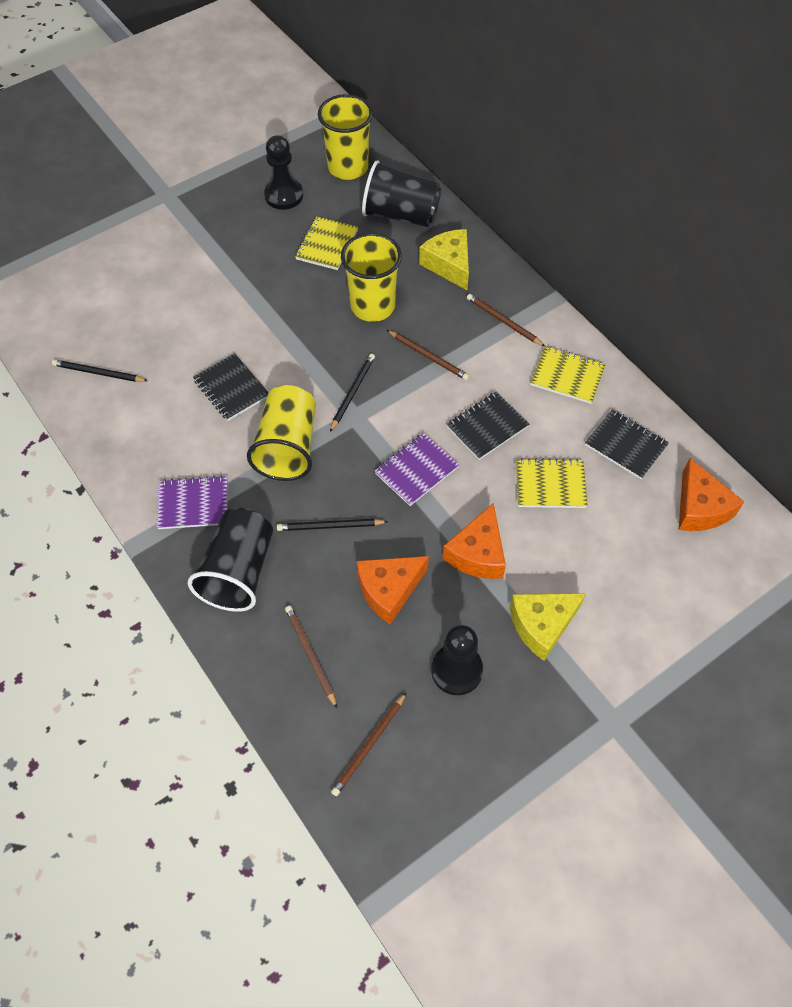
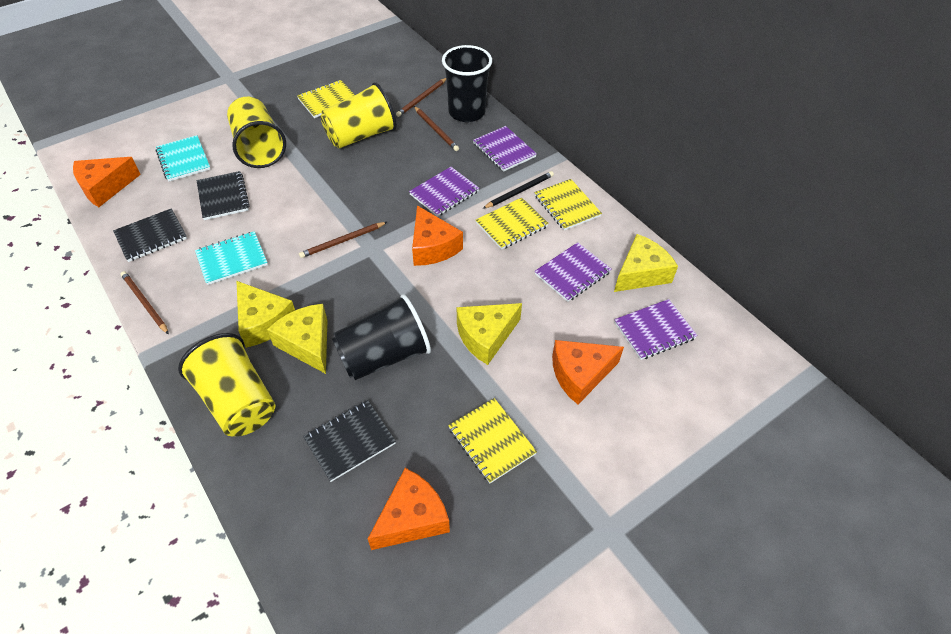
black pawn: 2 -> 0
black pencil: 3 -> 1
orange cheese: 3 -> 4
purple notebook: 2 -> 4
turquoise notebook: 0 -> 2
yellow cheese: 2 -> 4
yellow notebook: 3 -> 4

